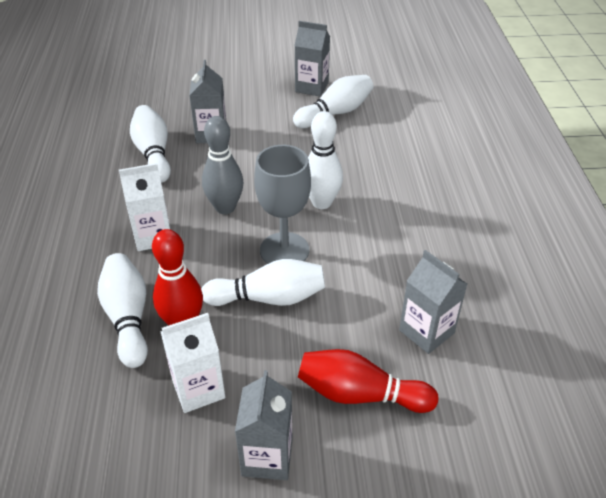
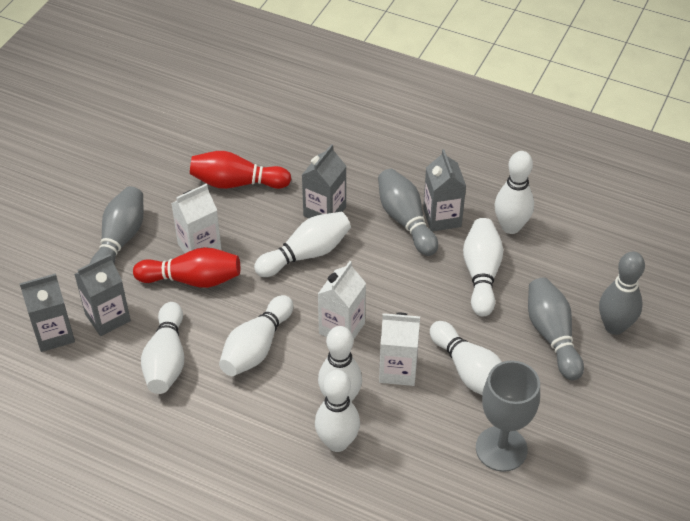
grey bowling pin: 1 -> 4
white bowling pin: 5 -> 8
white carton: 2 -> 3

